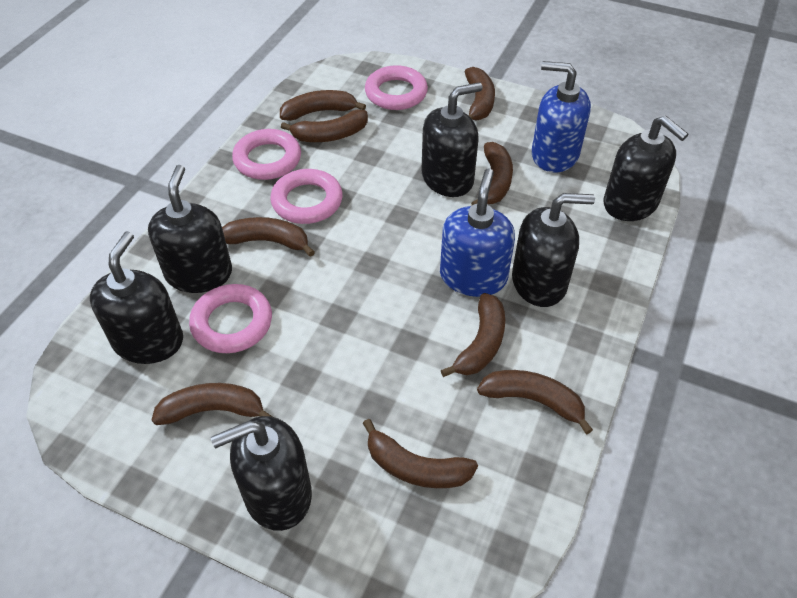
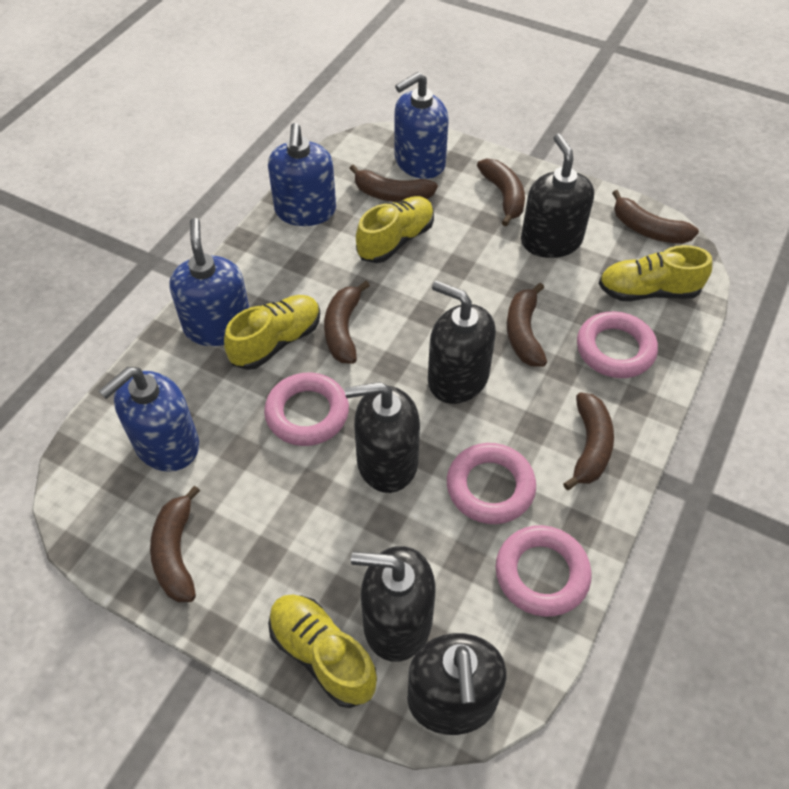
black soap dispenser: 6 -> 5
blue soap dispenser: 2 -> 4
brown banana: 9 -> 7
yellow shoe: 0 -> 4

